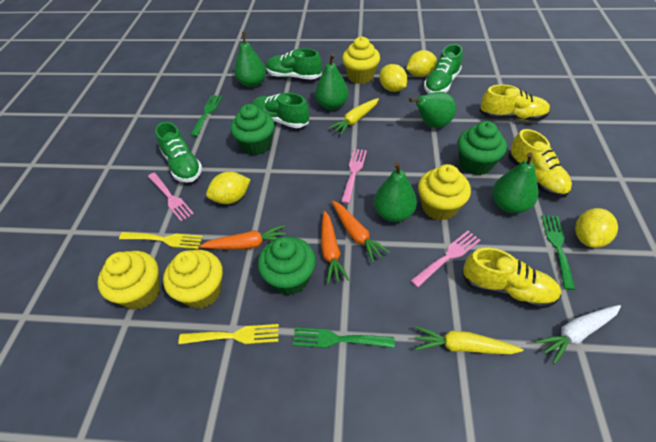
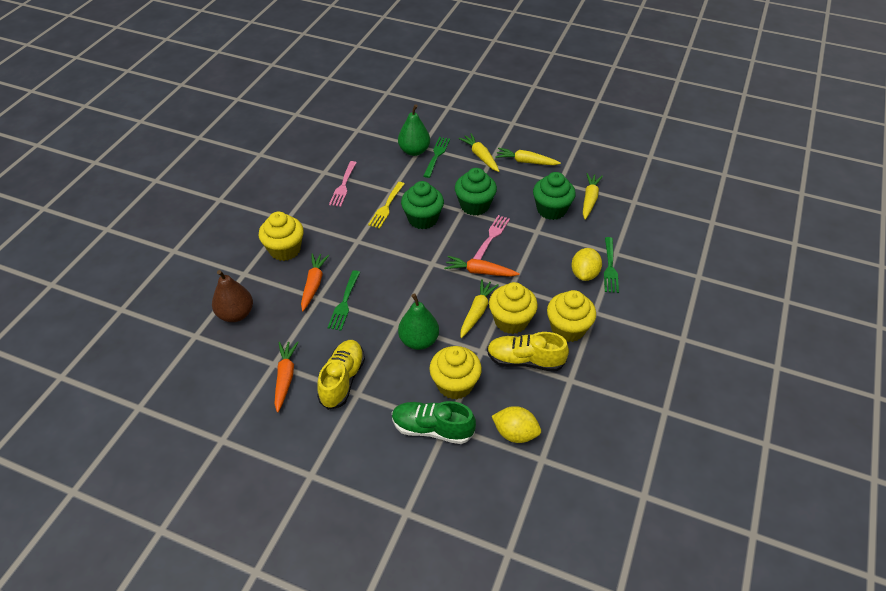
brown pear: 0 -> 1
green pear: 5 -> 2
green shoe: 4 -> 1
pink fork: 3 -> 2
white carrot: 1 -> 0
yellow carrot: 2 -> 4
yellow fork: 2 -> 1
yellow lemon: 4 -> 2
yellow shoe: 3 -> 2

